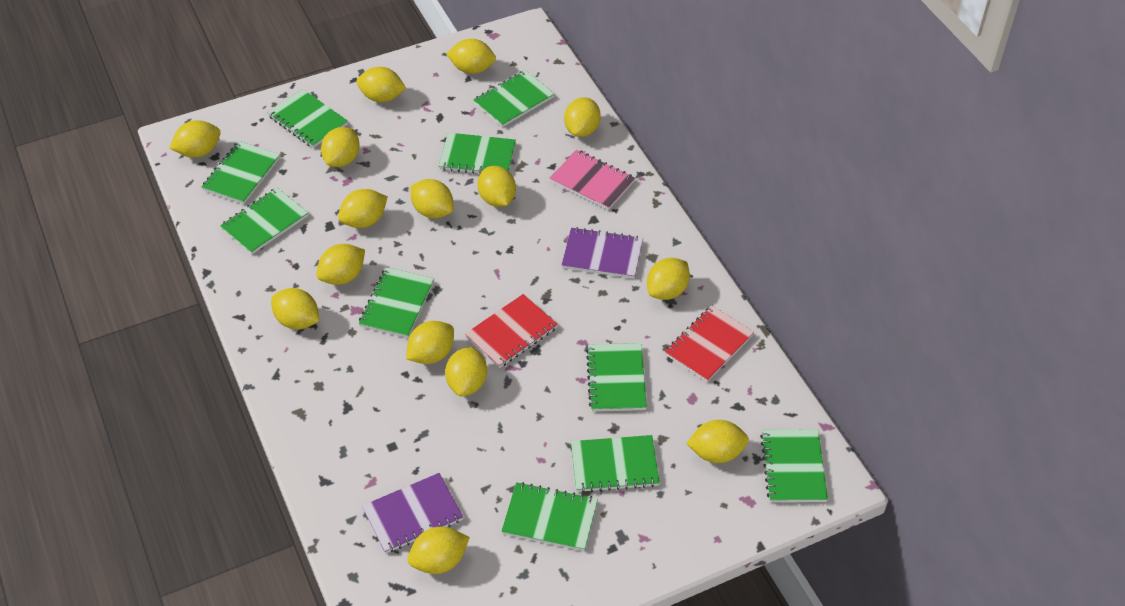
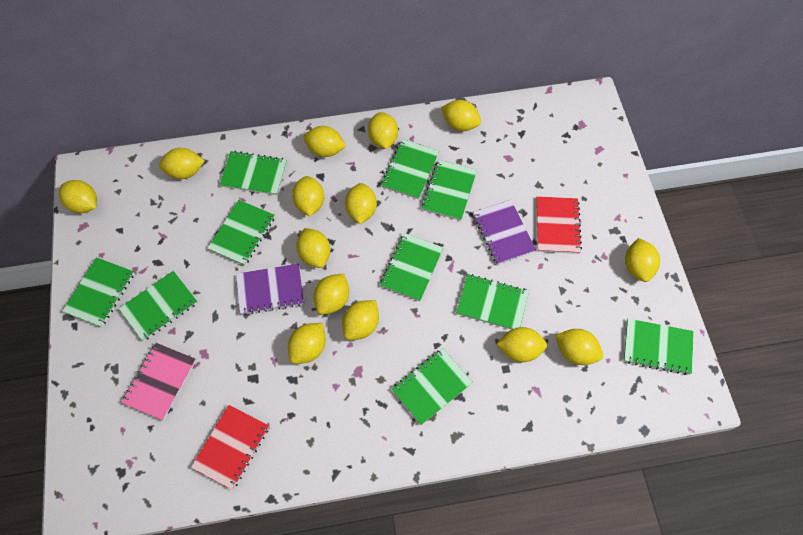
yellow lemon: 15 -> 14

